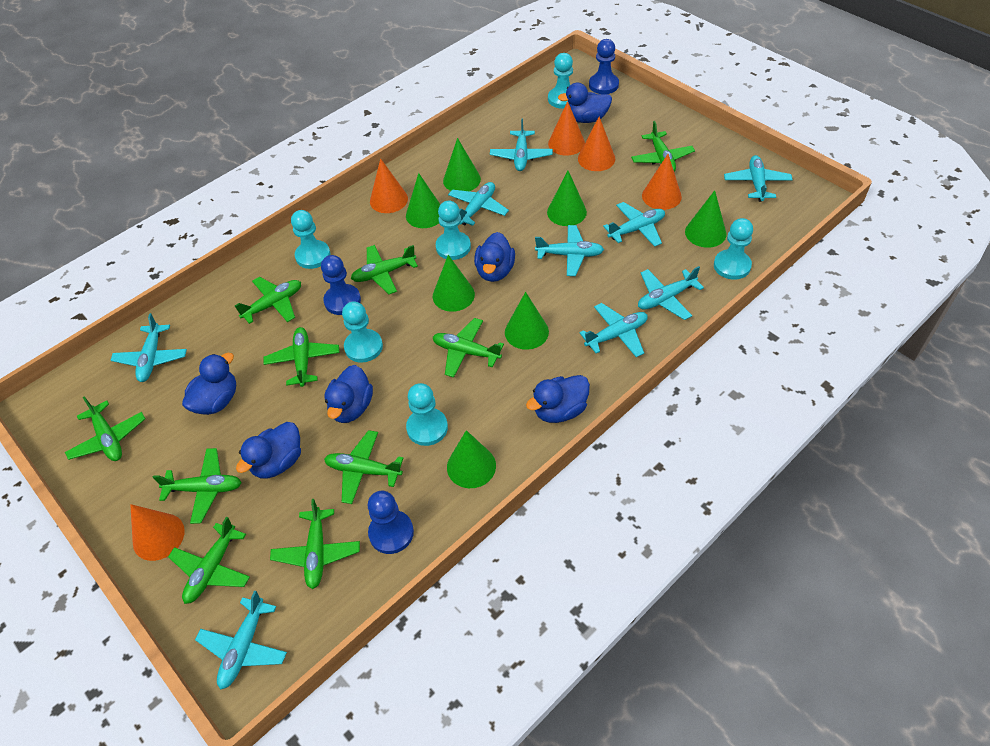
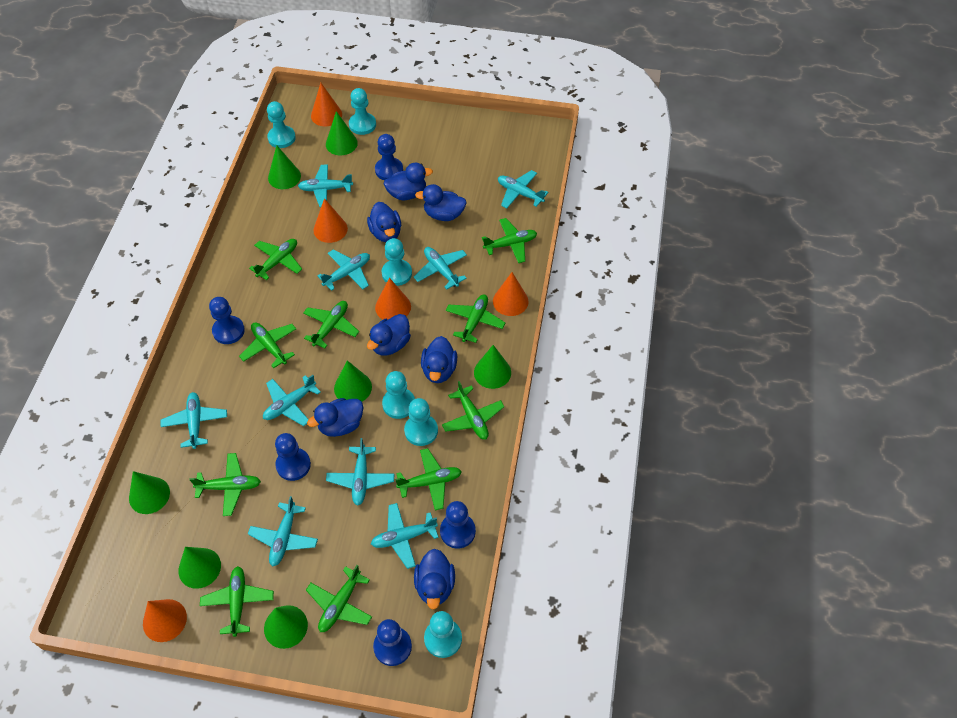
blue duck: 6 -> 7
blue pawn: 3 -> 5

